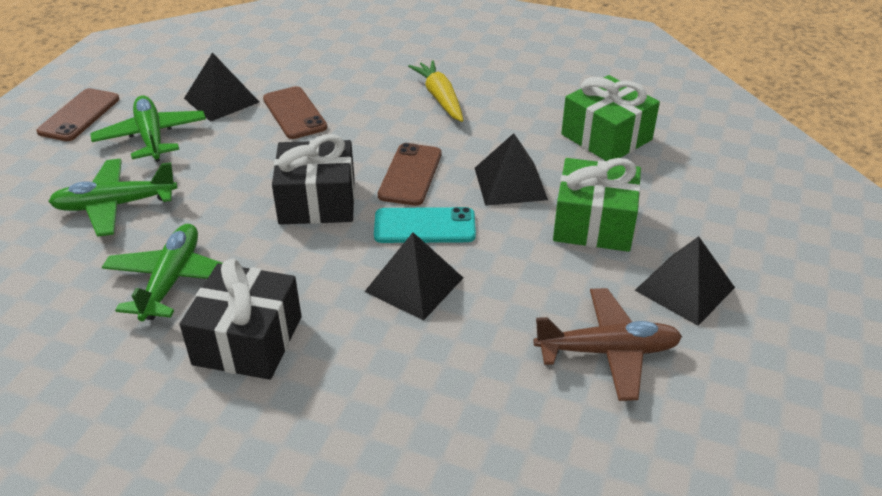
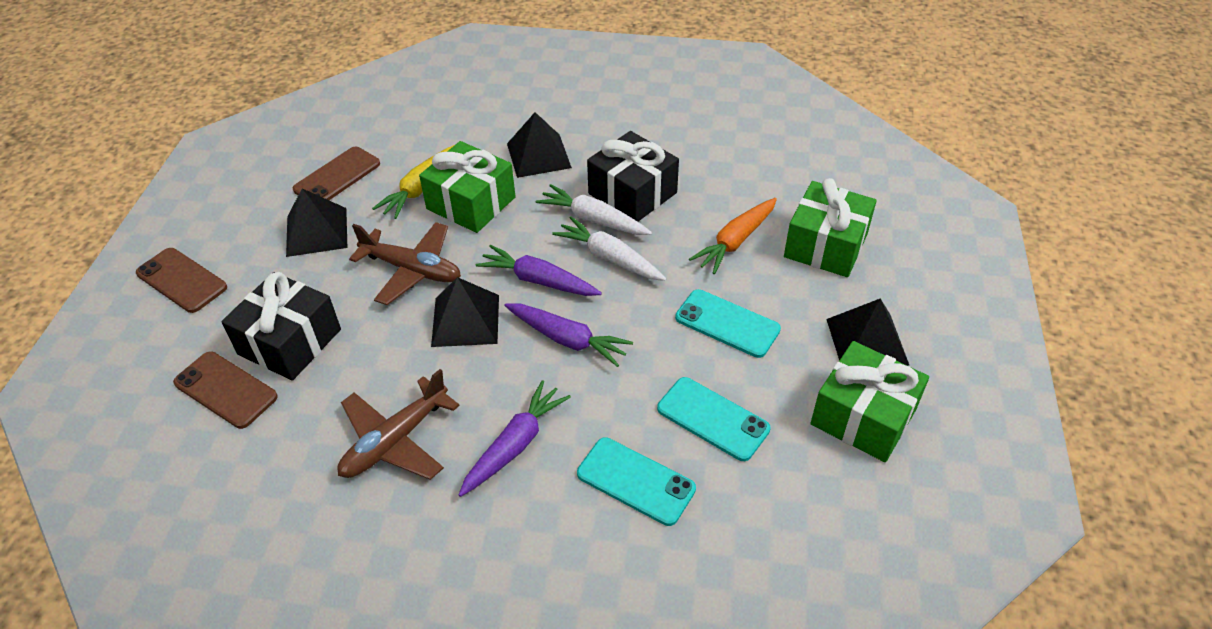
brown plane: 1 -> 2
green gift: 2 -> 3
green plane: 3 -> 0
orange carrot: 0 -> 1
purple carrot: 0 -> 3
turquoise phone: 1 -> 3
white carrot: 0 -> 2

